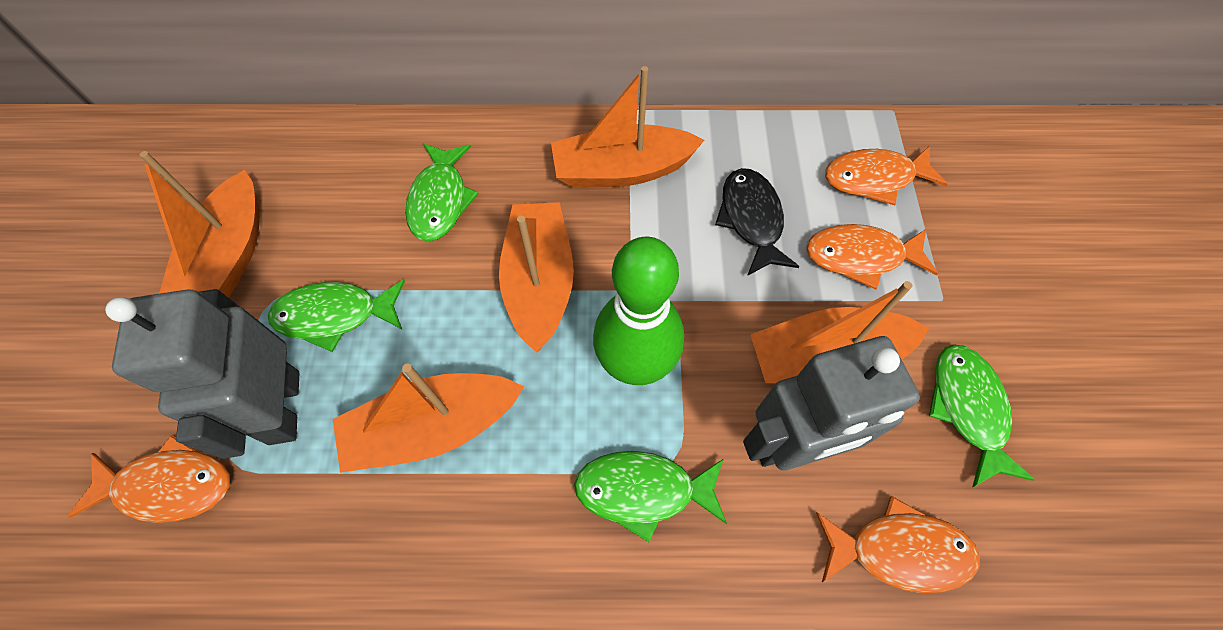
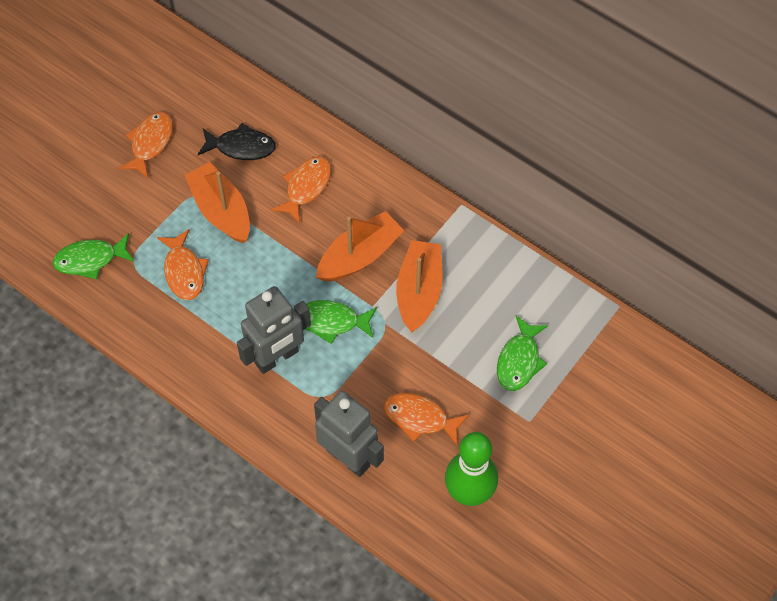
green fish: 4 -> 3
orange boat: 5 -> 3

